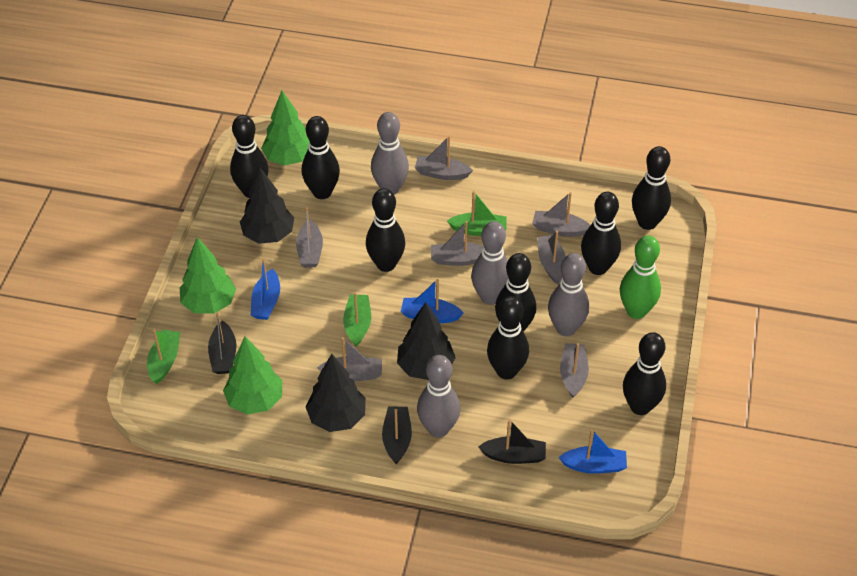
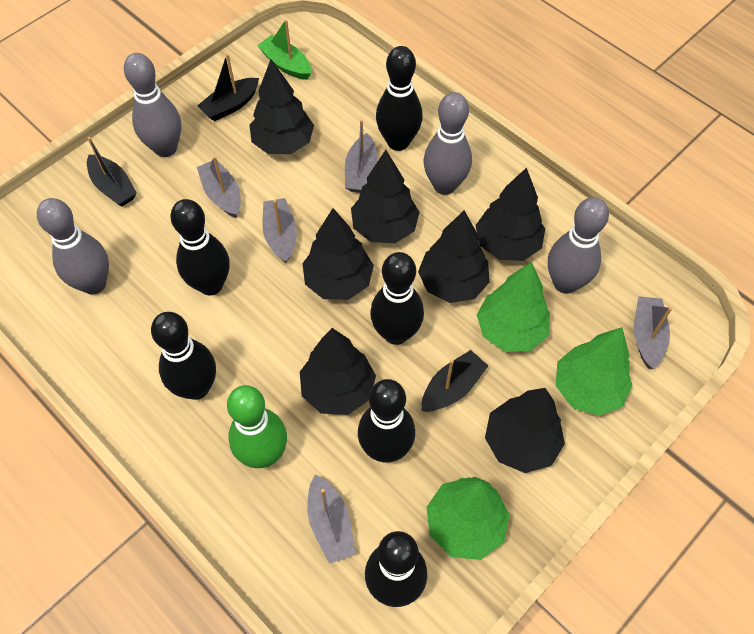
black bowling pin: 8 -> 6
black tree: 3 -> 7
blue boat: 3 -> 0
green boat: 3 -> 1
grey boat: 7 -> 5

